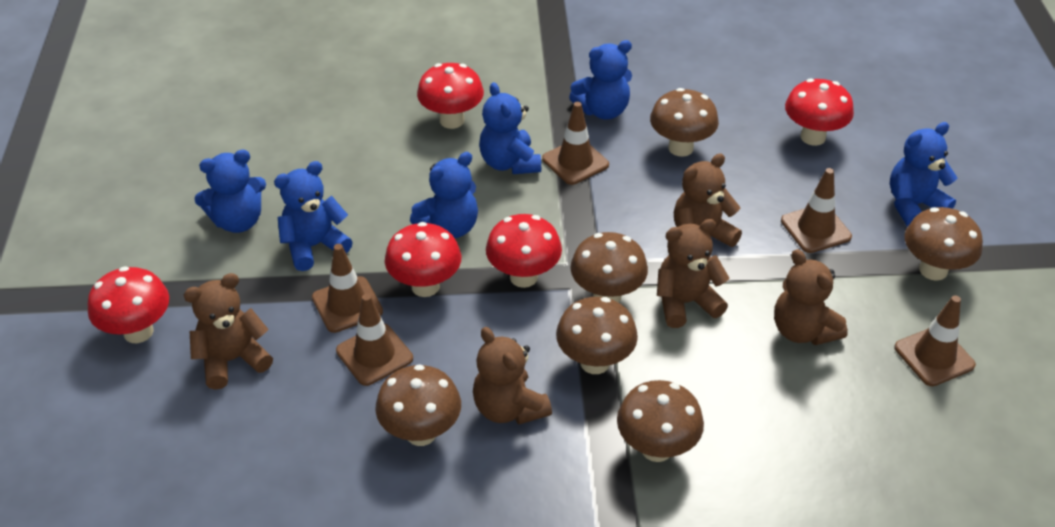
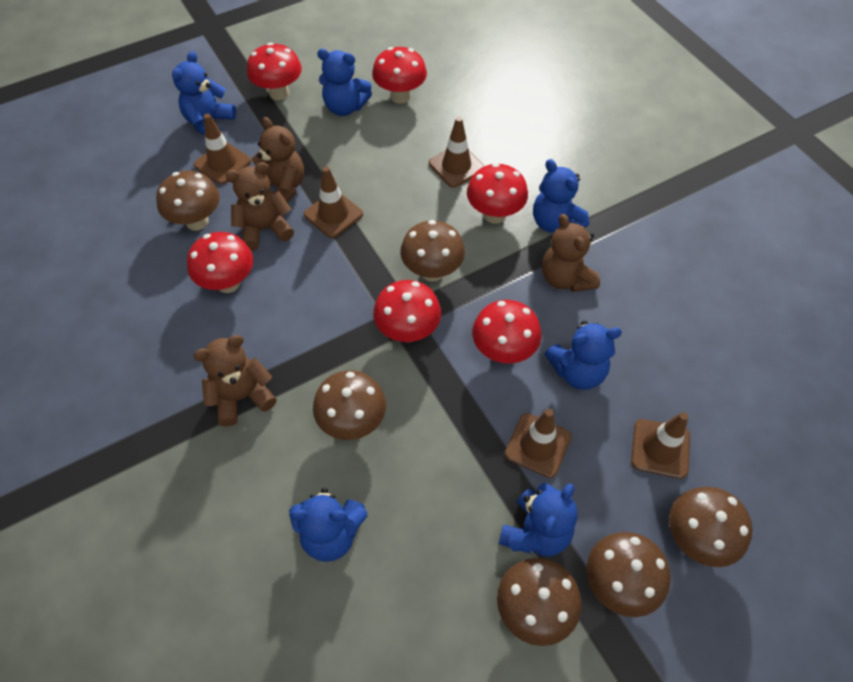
brown teddy bear: 5 -> 4
red mushroom: 5 -> 6

